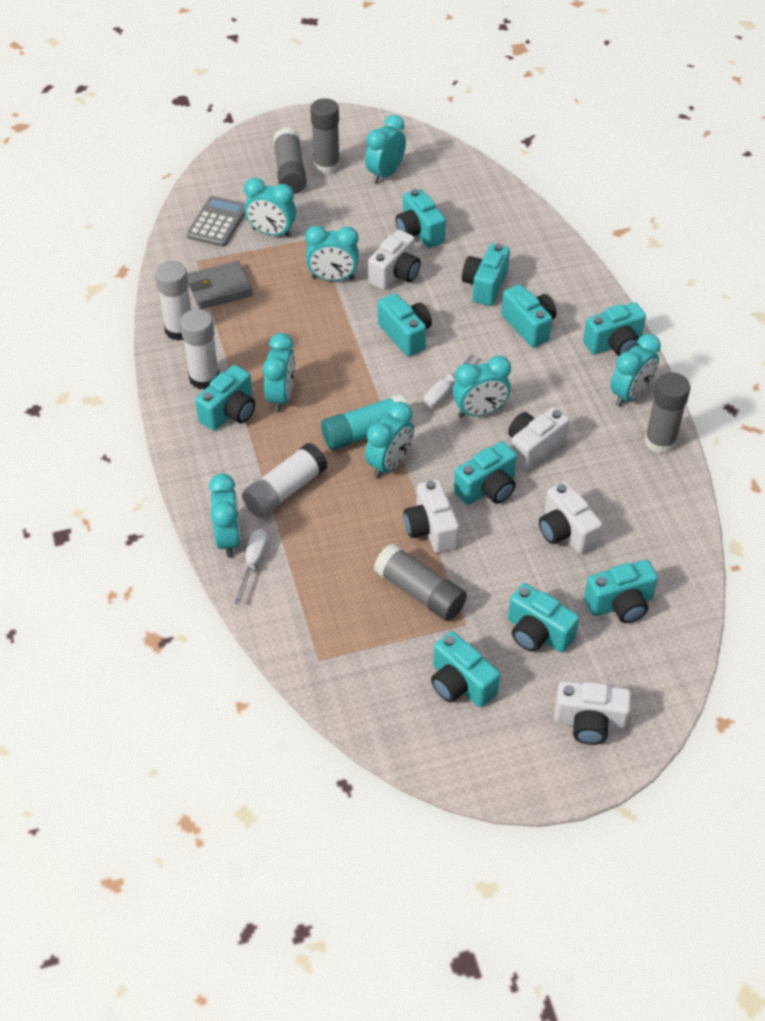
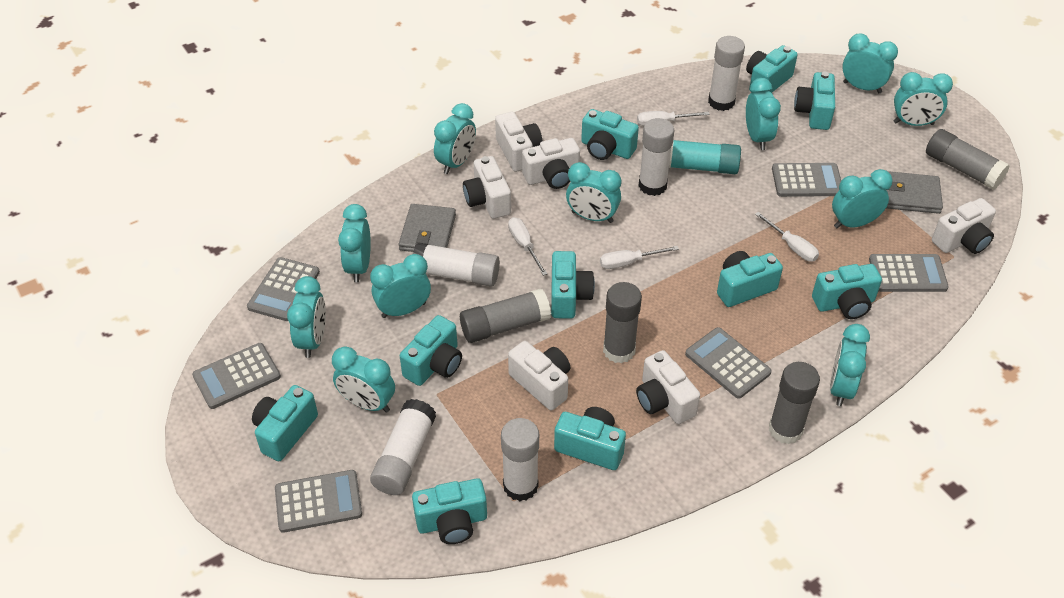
grey calculator: 1 -> 6
grey wallet: 1 -> 2
turquoise clock: 8 -> 11
white camera: 5 -> 6
white glue stick: 3 -> 5
white screwdriver: 2 -> 4

